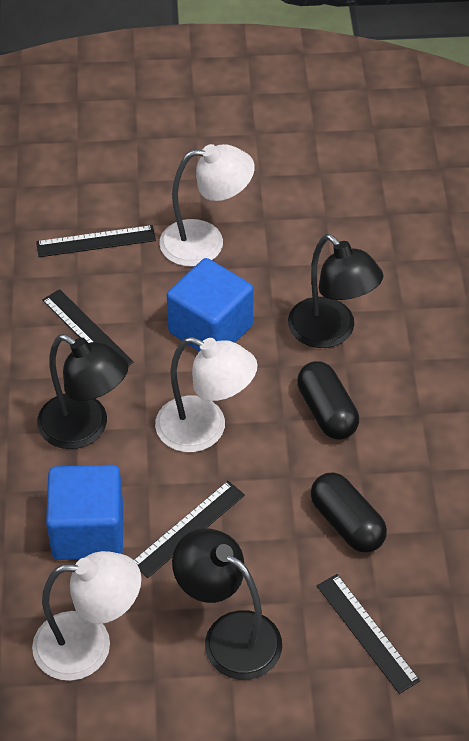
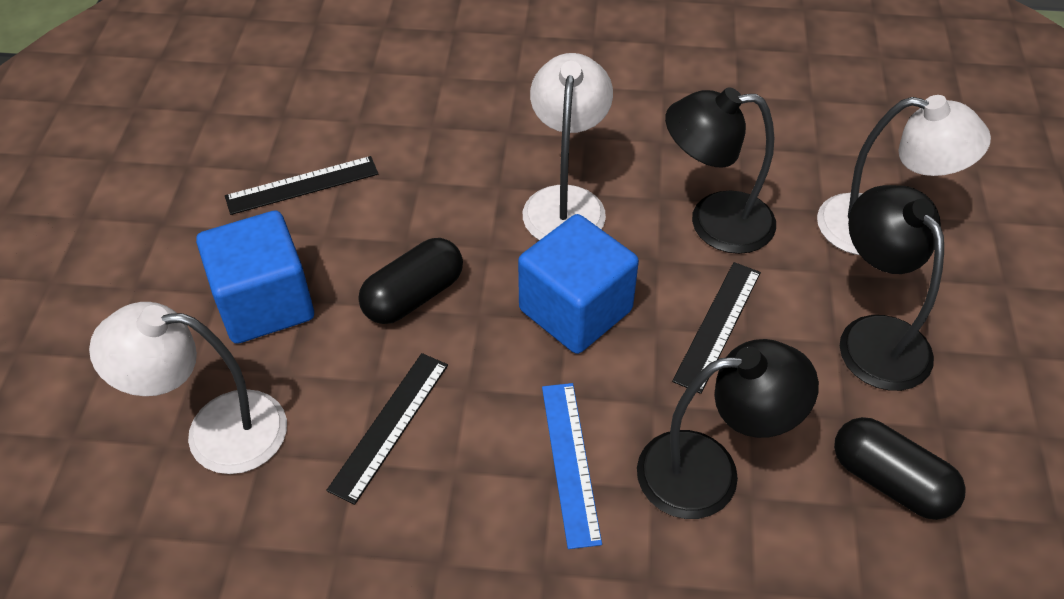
black ruler: 4 -> 3
blue ruler: 0 -> 1

